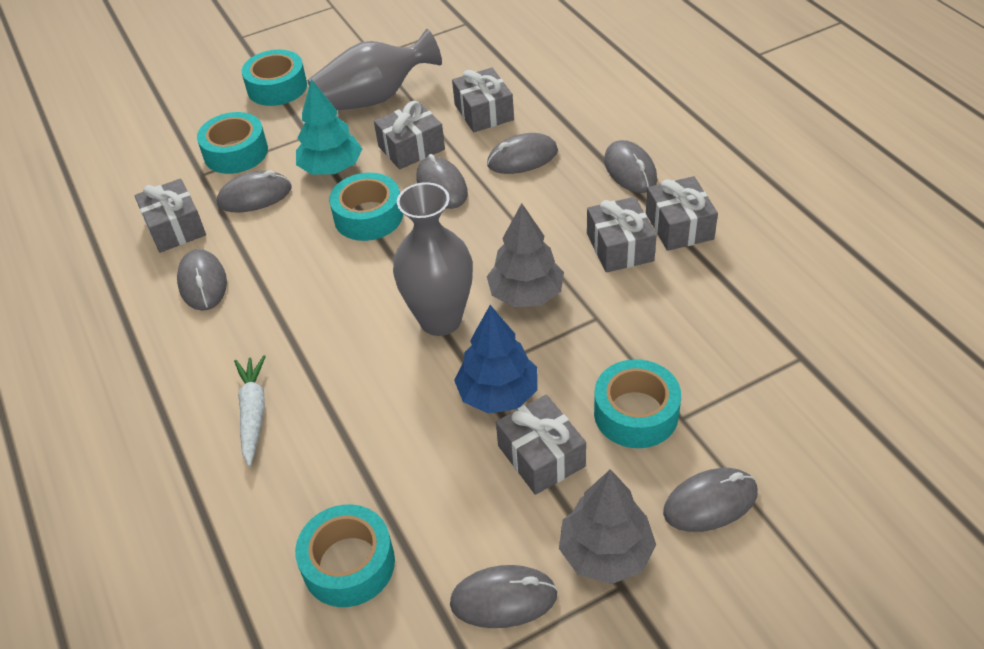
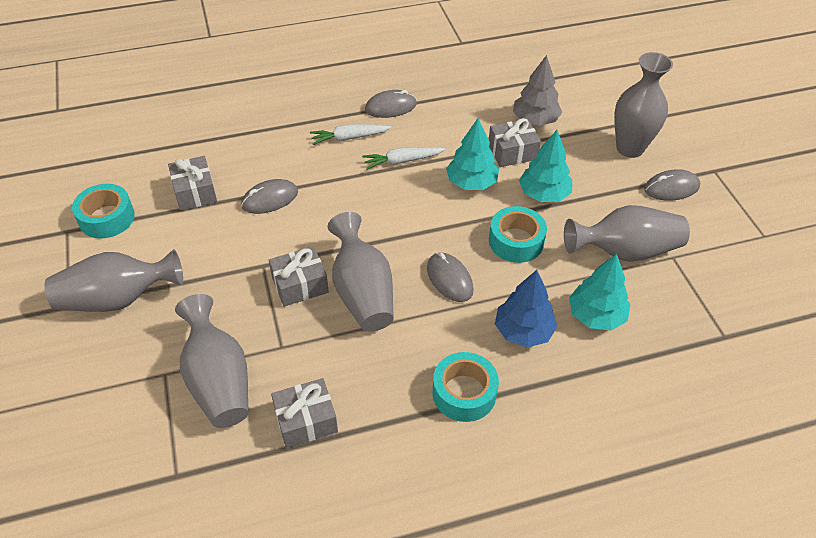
grey gift: 6 -> 4
grey mouse: 7 -> 4
grey tree: 2 -> 1
grey vase: 2 -> 5
turquoise tape: 5 -> 3
turquoise tree: 1 -> 3
white carrot: 1 -> 2

